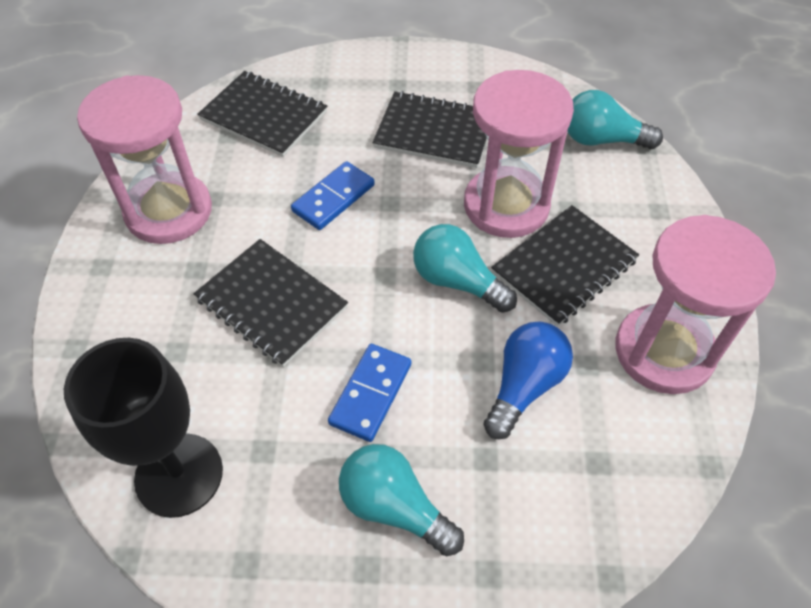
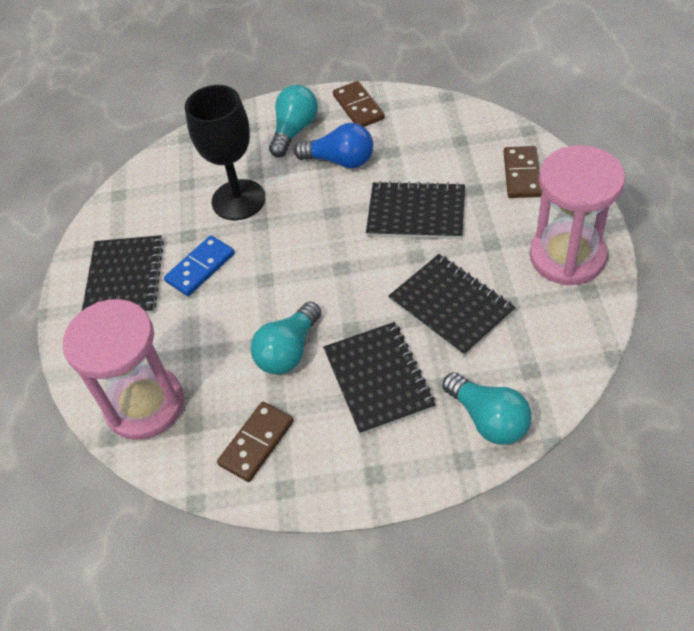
blue domino: 2 -> 1
brown domino: 0 -> 3
pink hourglass: 3 -> 2

